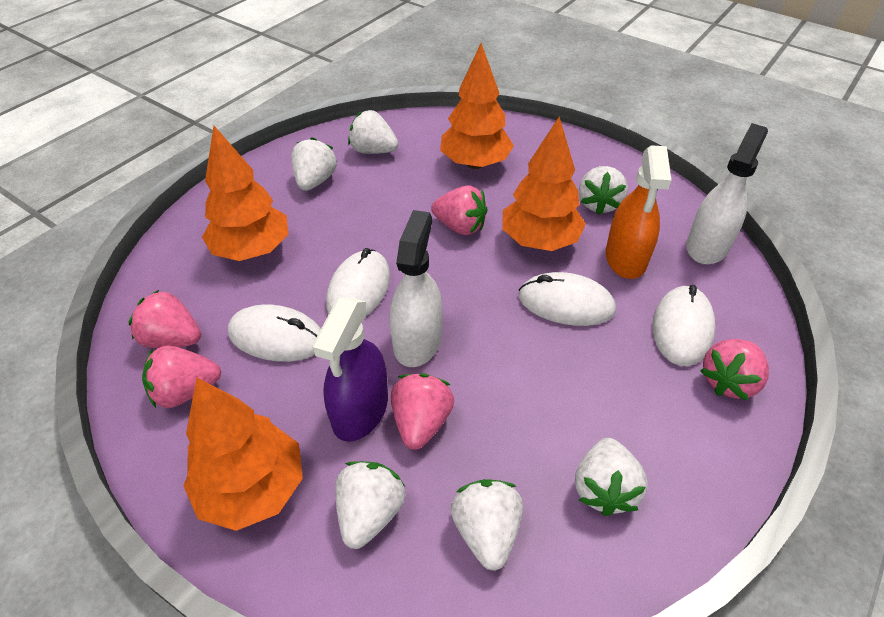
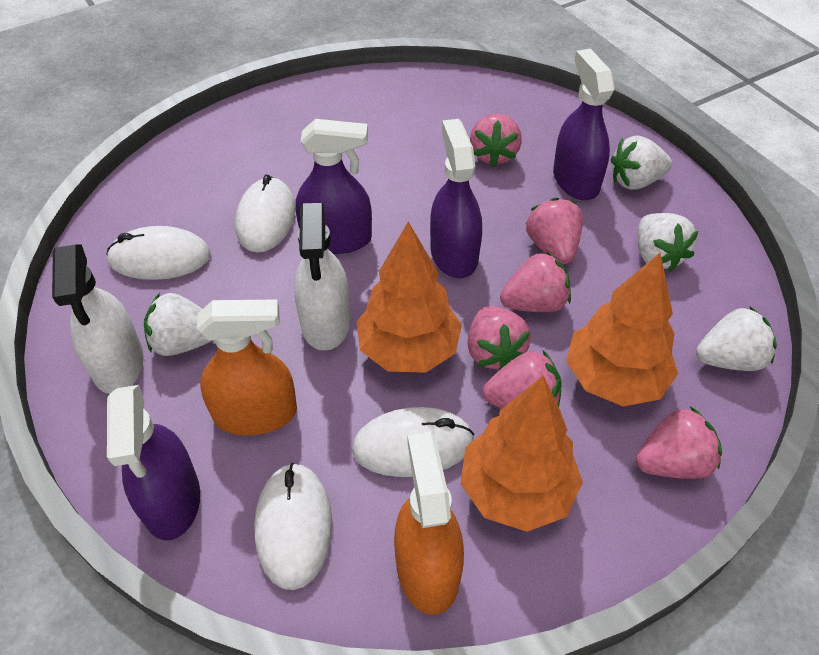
orange spray bottle: 1 -> 2
orange tree: 4 -> 3
pink strawberry: 5 -> 6
purple spray bottle: 1 -> 4
white strawberry: 6 -> 4

